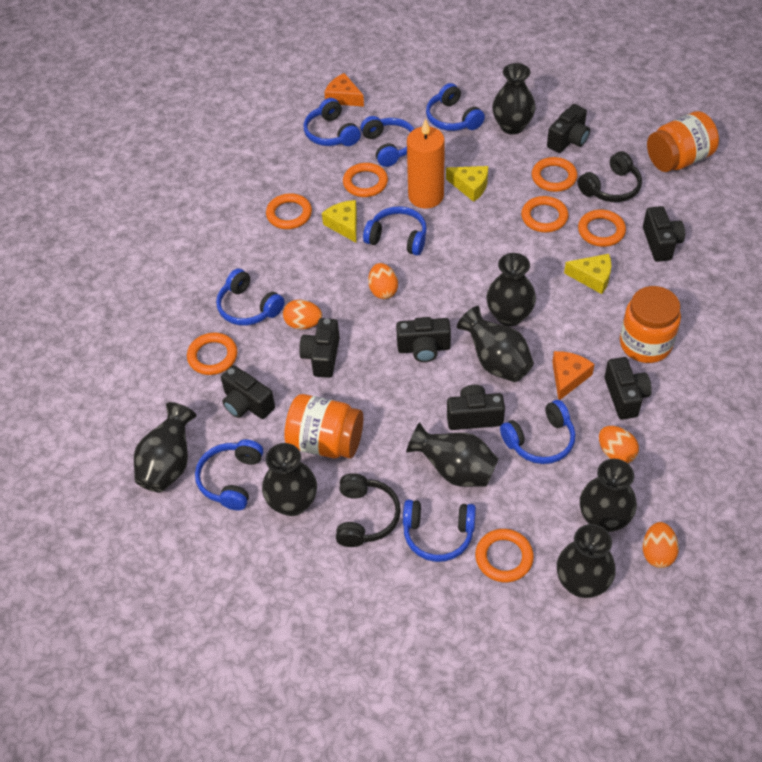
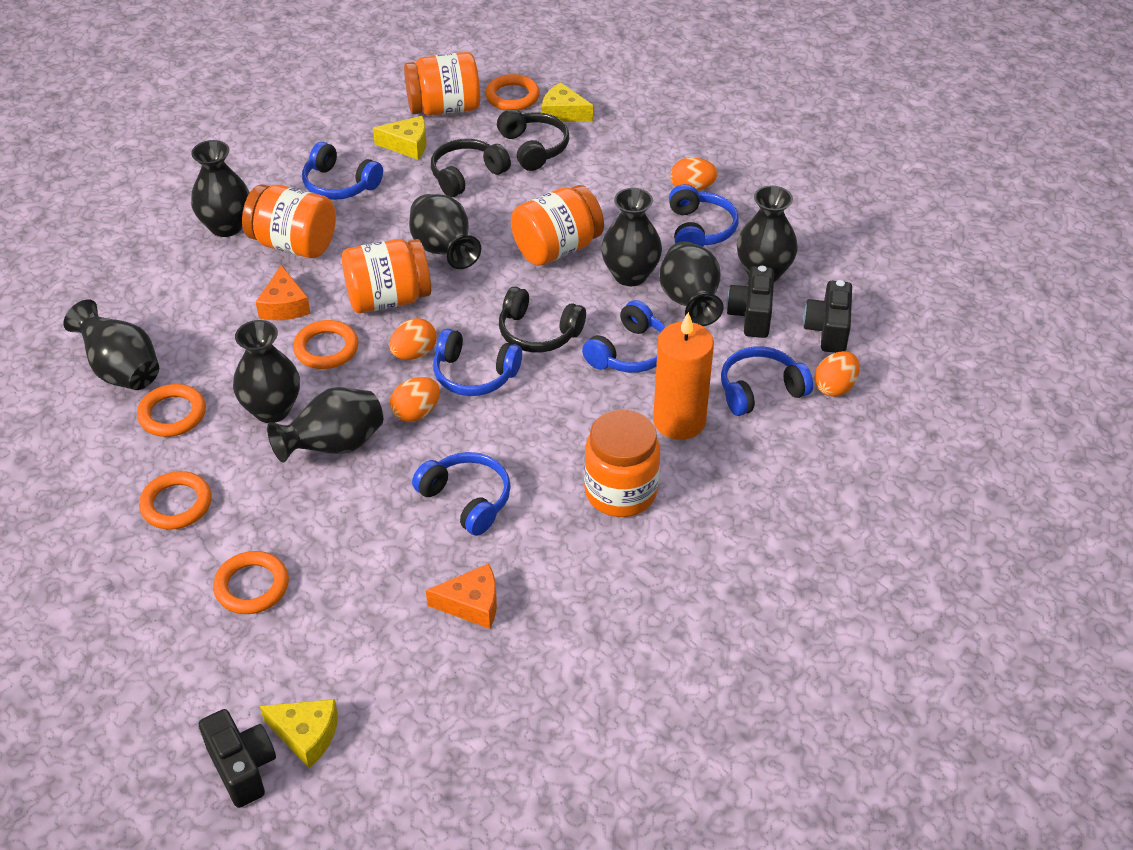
black camera: 7 -> 3
black headphones: 2 -> 3
blue headphones: 8 -> 6
orange jar: 3 -> 5
orange ring: 7 -> 5

